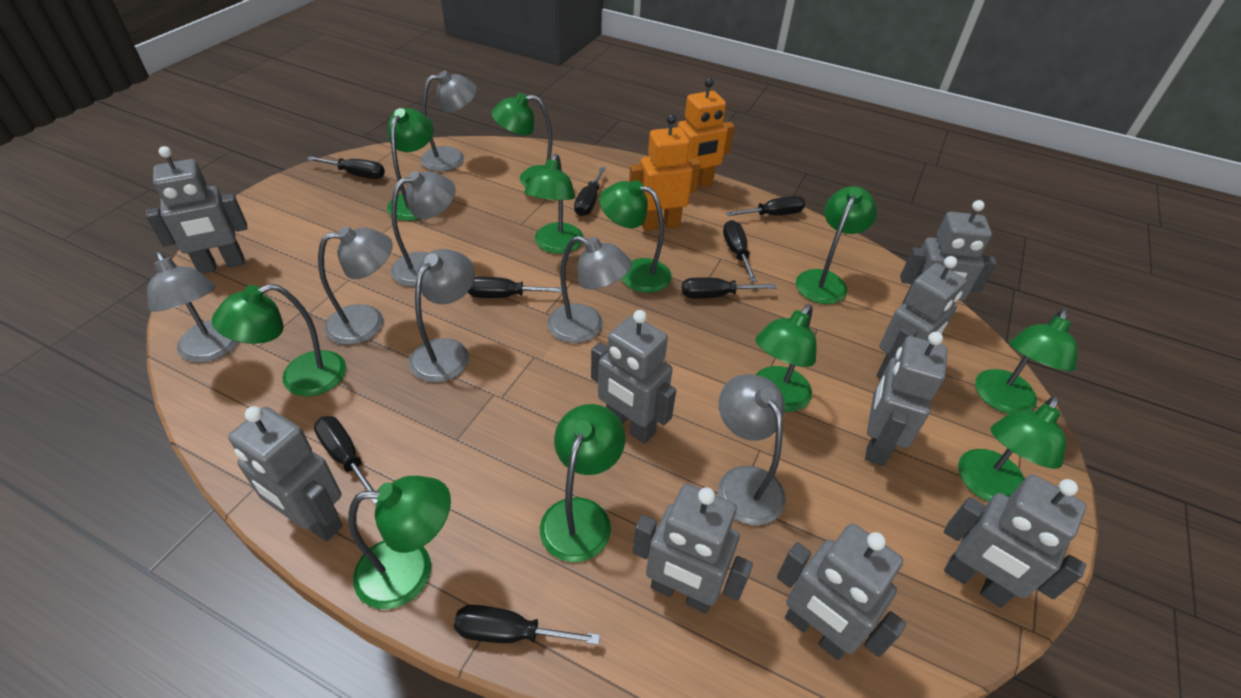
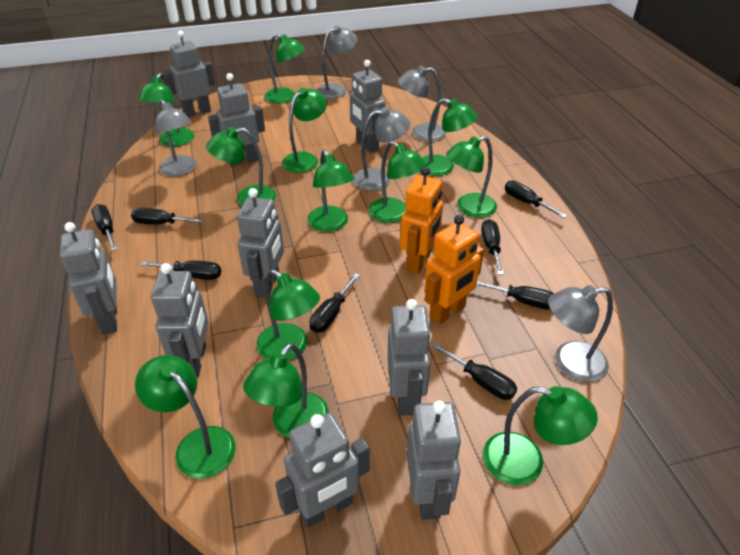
green lamp: 11 -> 12
grey lamp: 7 -> 5

